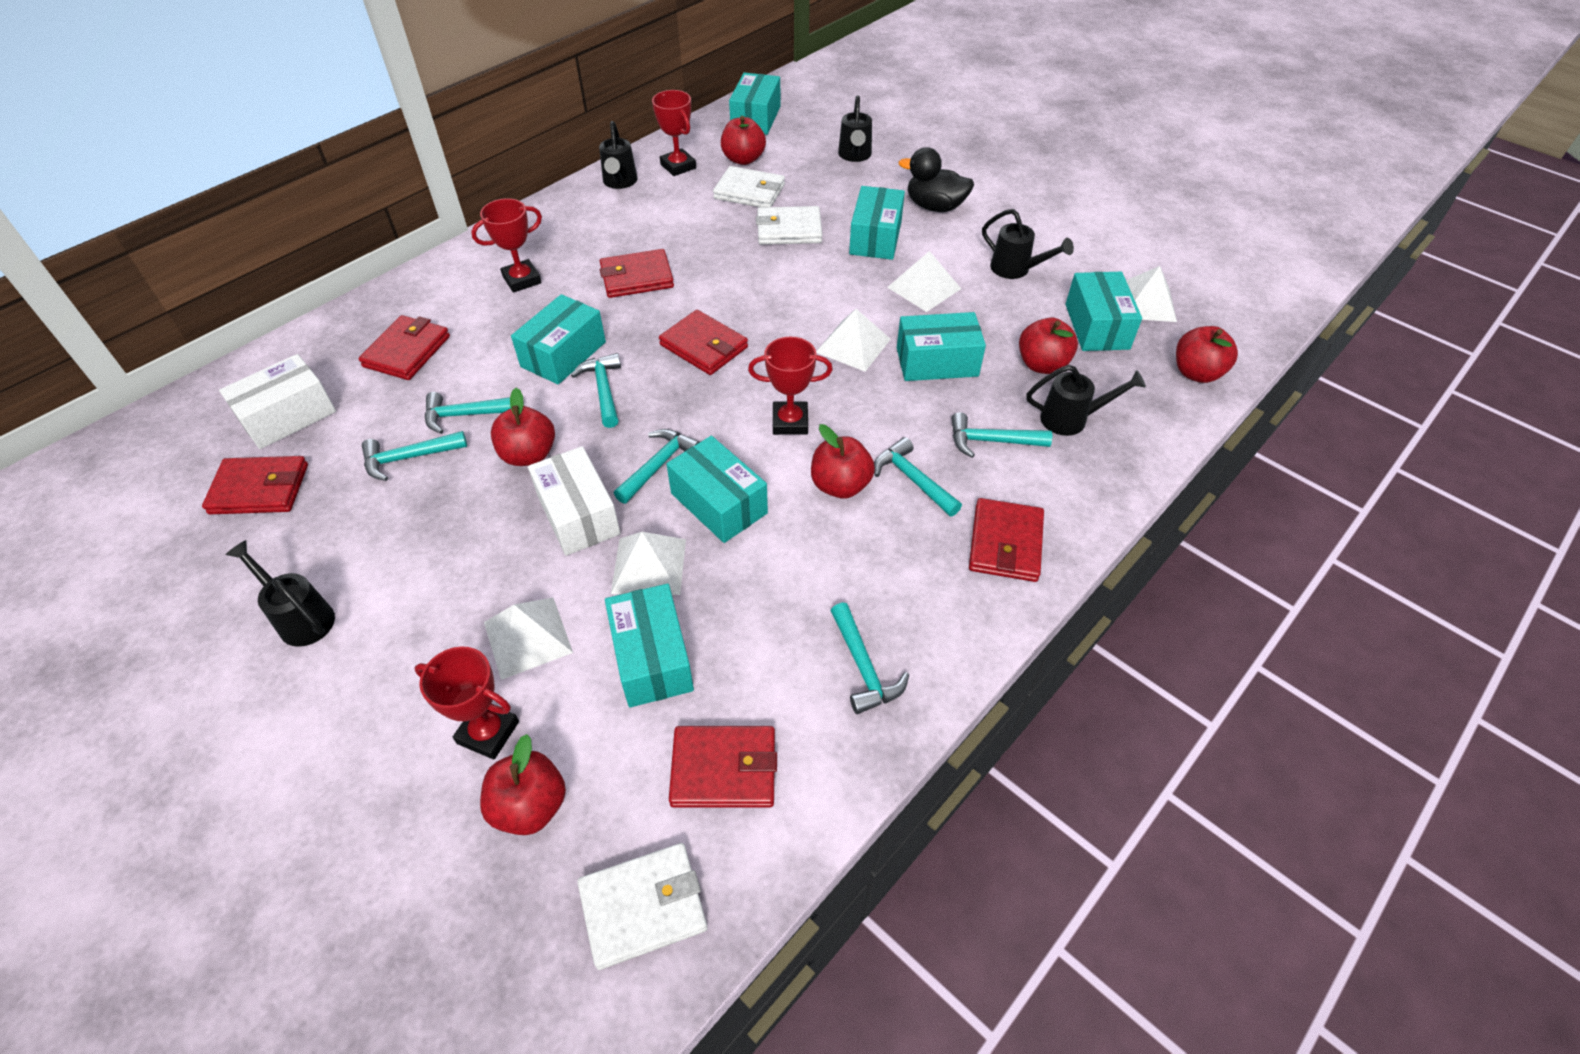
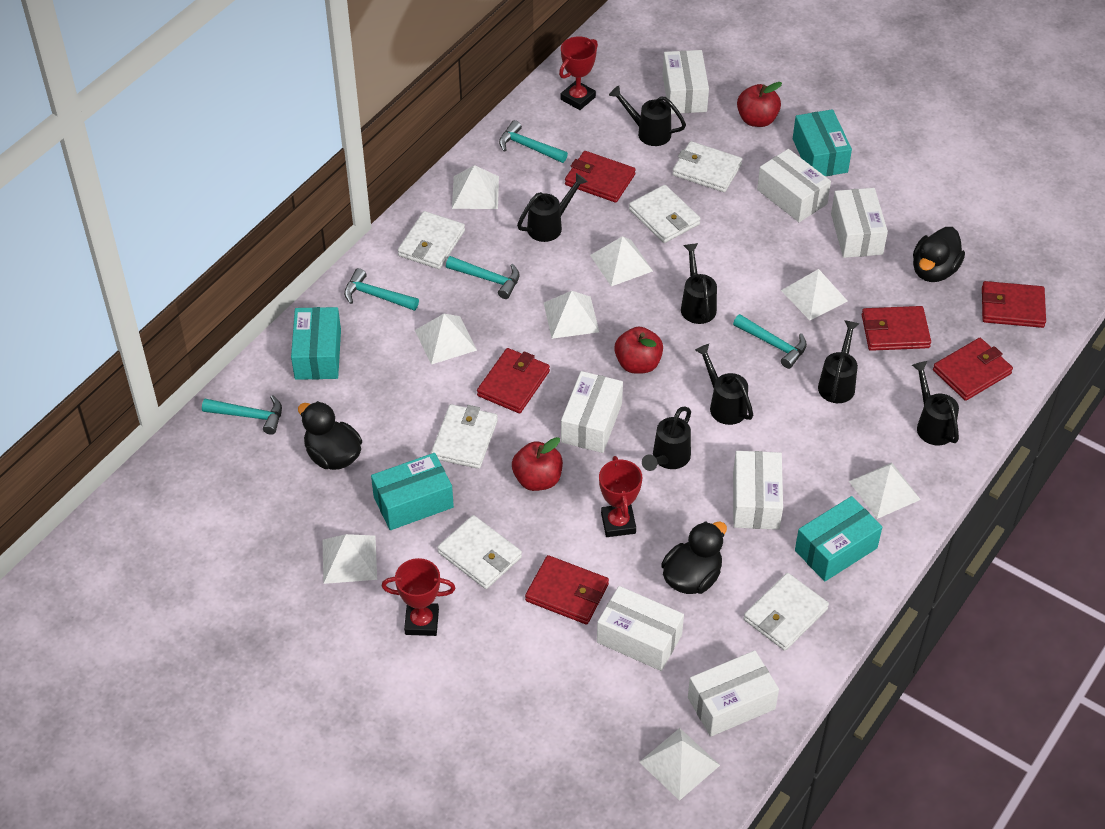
black duck: 1 -> 3
black watering can: 5 -> 7
red apple: 6 -> 3
red trophy: 4 -> 3
turquoise box: 7 -> 4
turquoise hammer: 7 -> 5
white box: 2 -> 7
white pyramid: 5 -> 8
white wallet: 3 -> 6

